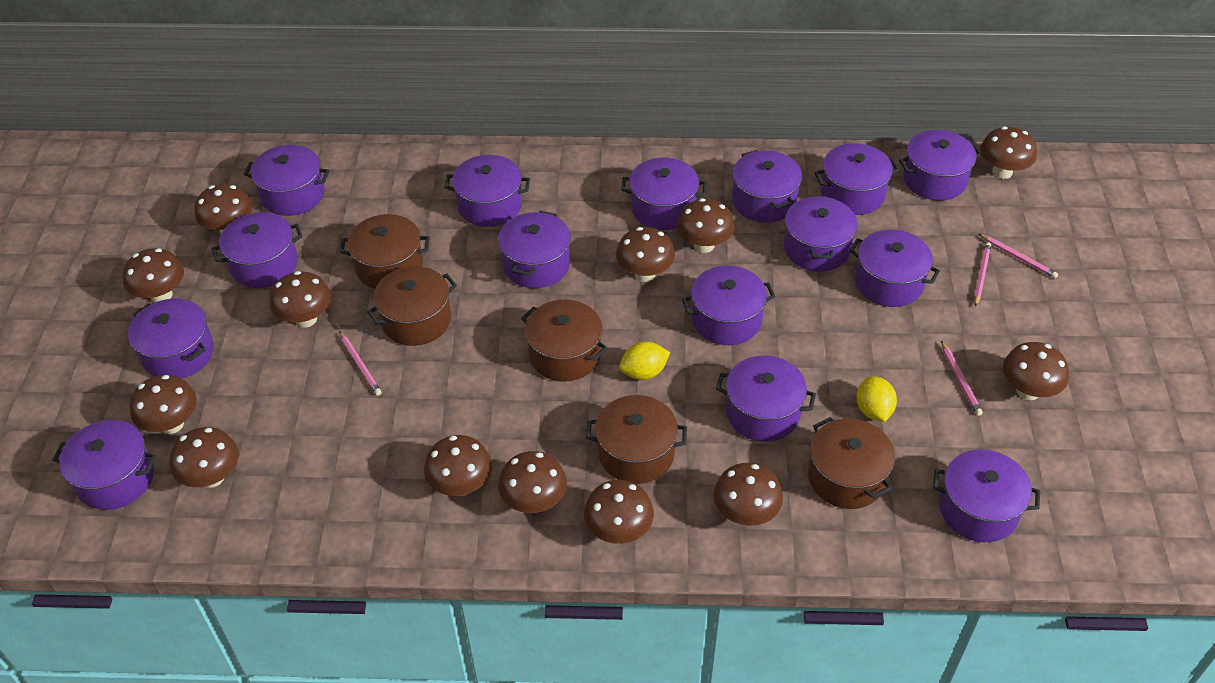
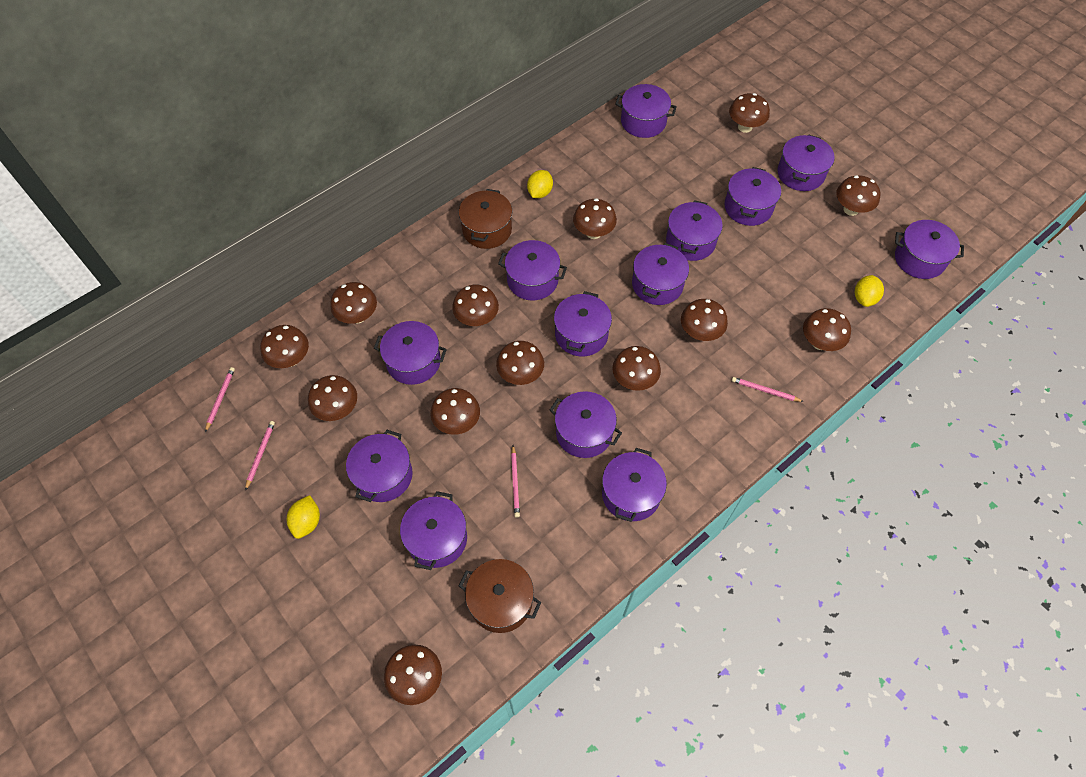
brown pot: 5 -> 2
purple pot: 15 -> 13
yellow lemon: 2 -> 3

